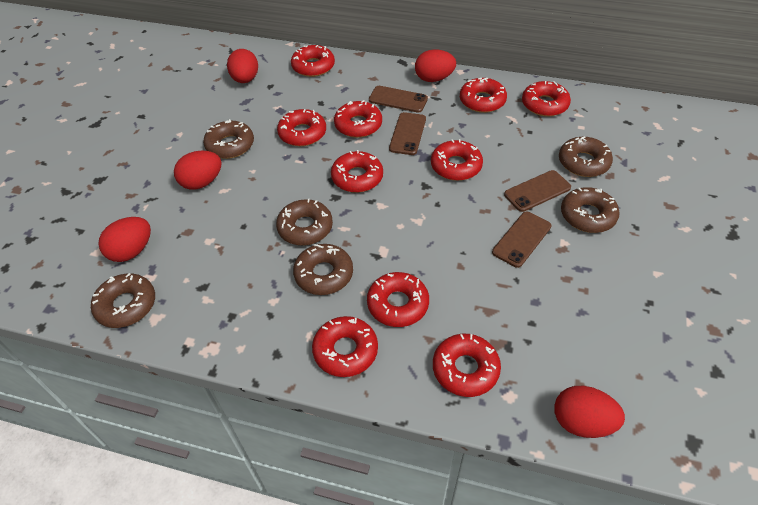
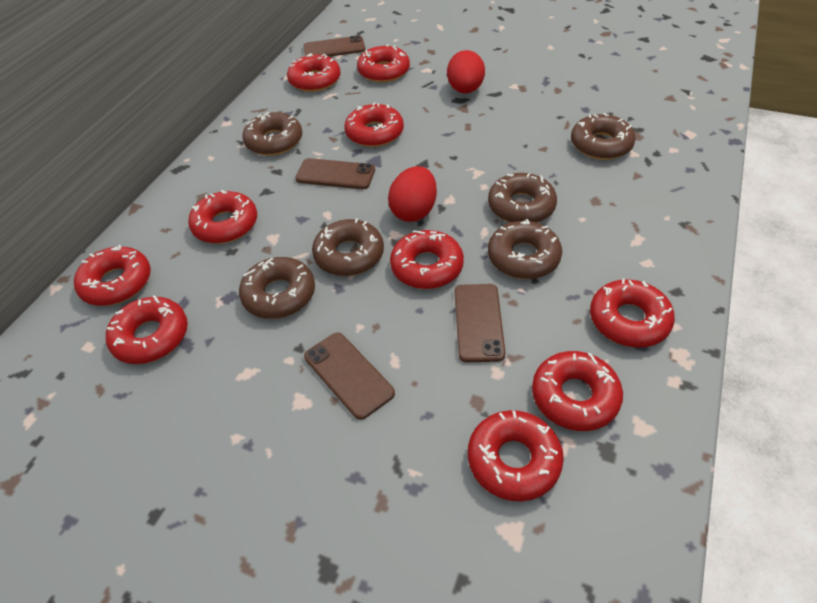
red egg: 5 -> 2

